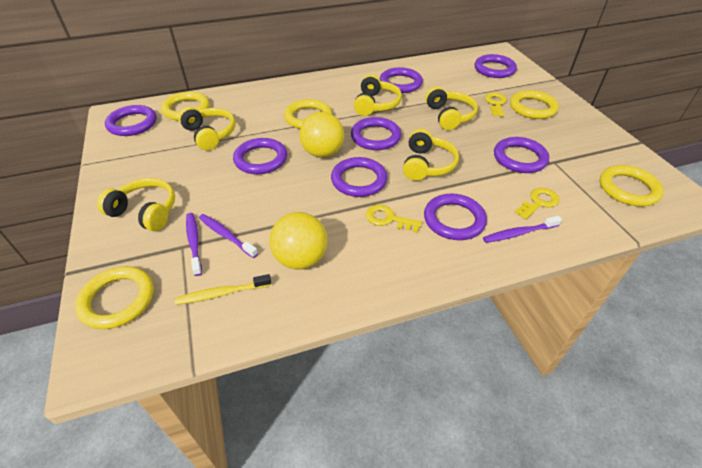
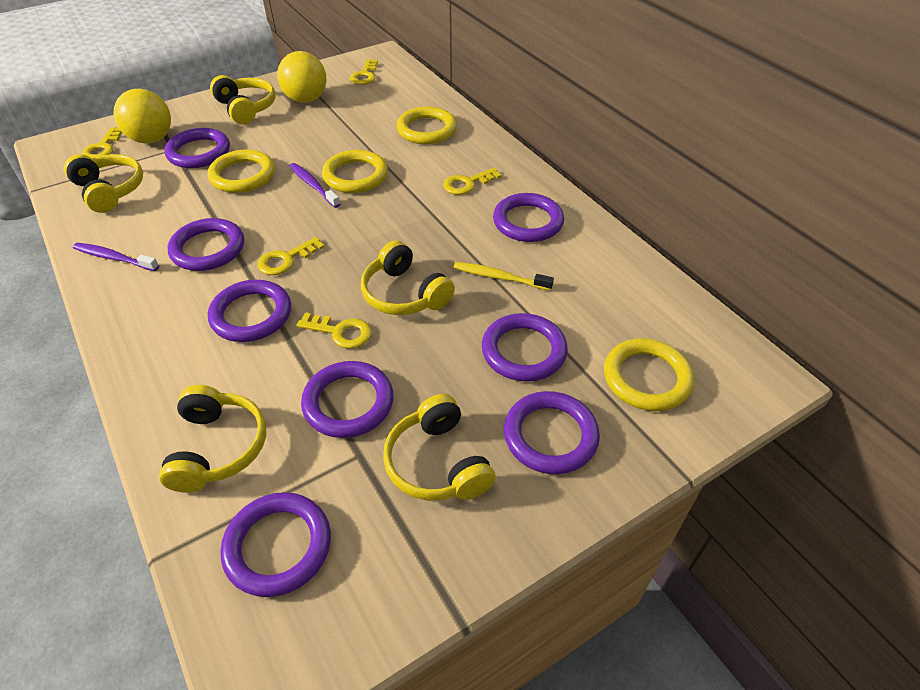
purple toothbrush: 3 -> 2
yellow key: 3 -> 5
yellow ring: 5 -> 4

